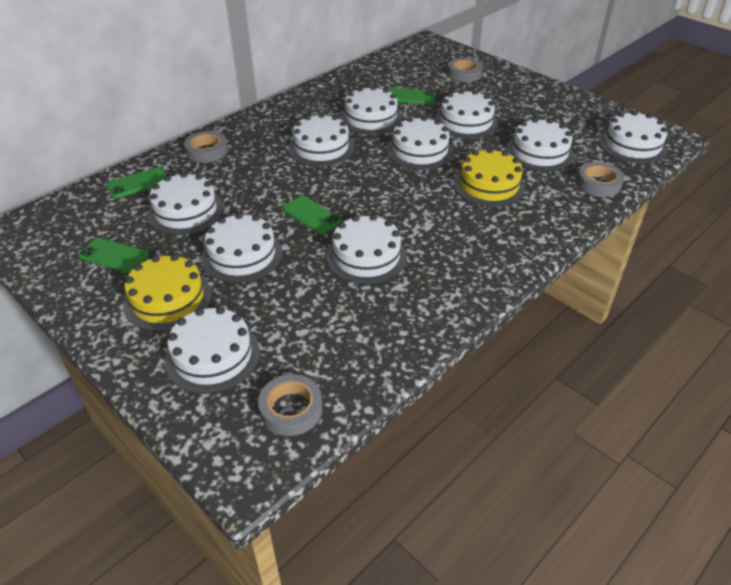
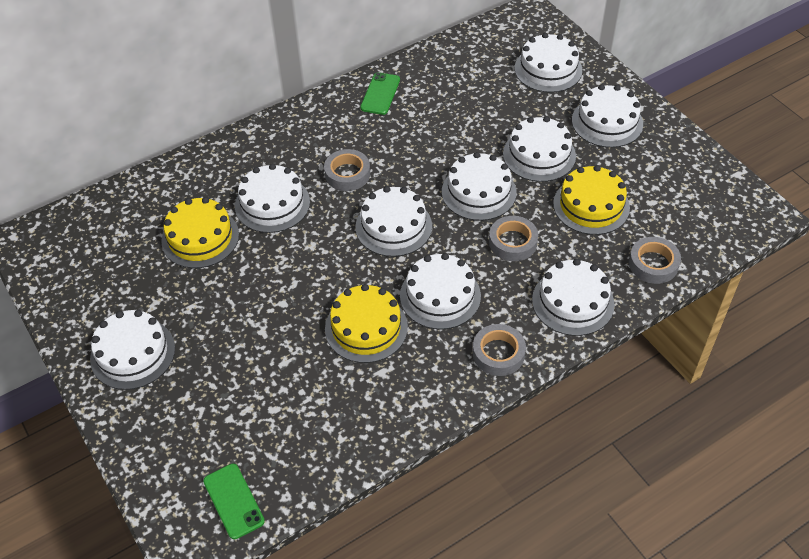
green phone: 4 -> 2
white cake: 10 -> 9
yellow cake: 2 -> 3

